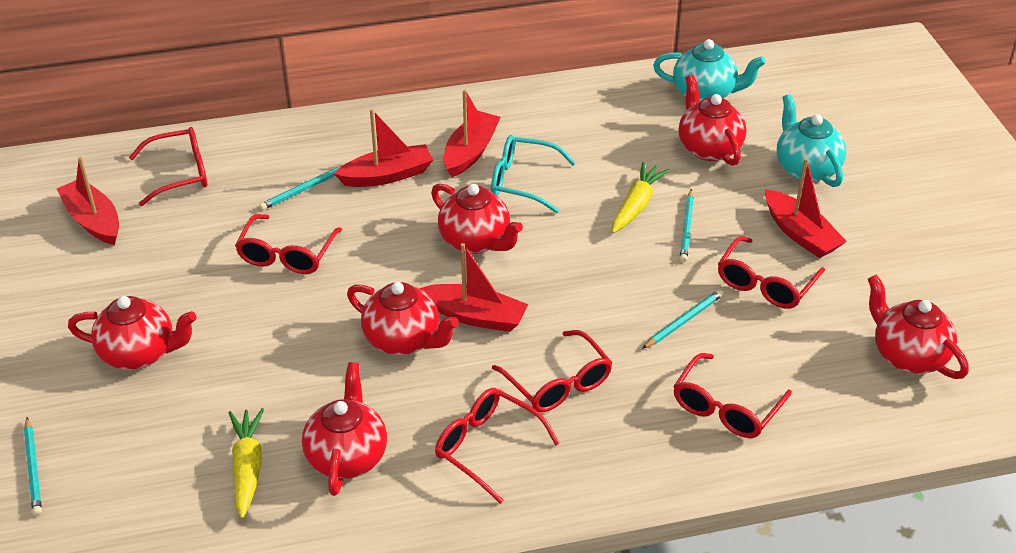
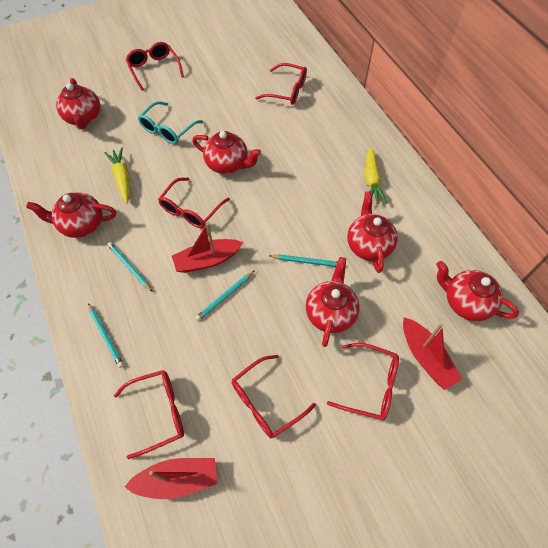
red boat: 5 -> 3
turquoise teapot: 2 -> 0

